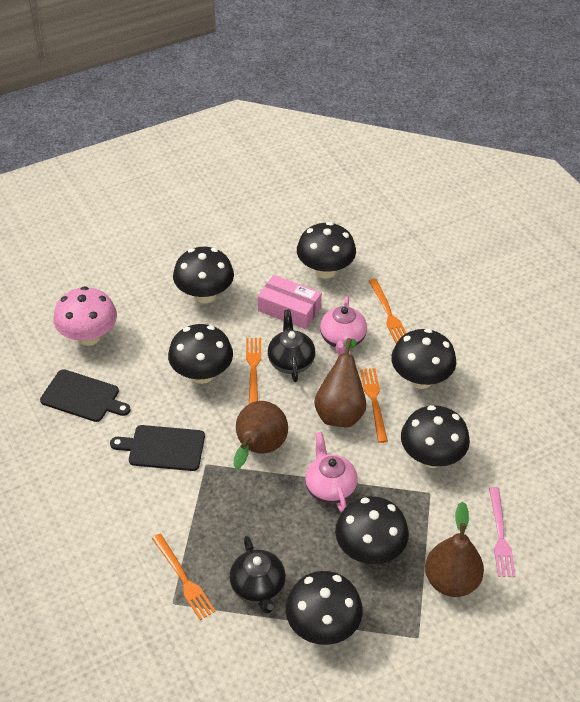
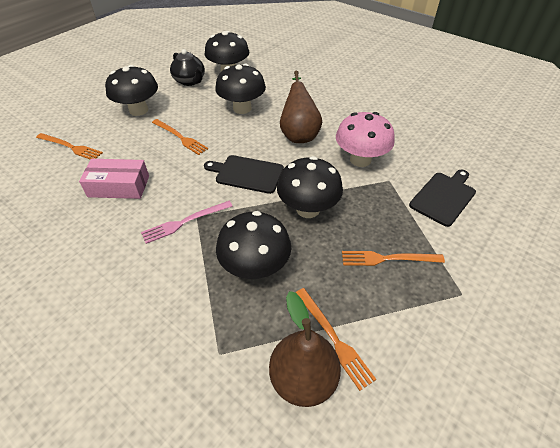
black mushroom: 7 -> 5
black teapot: 2 -> 1
brown pear: 3 -> 2
pink teapot: 2 -> 0

